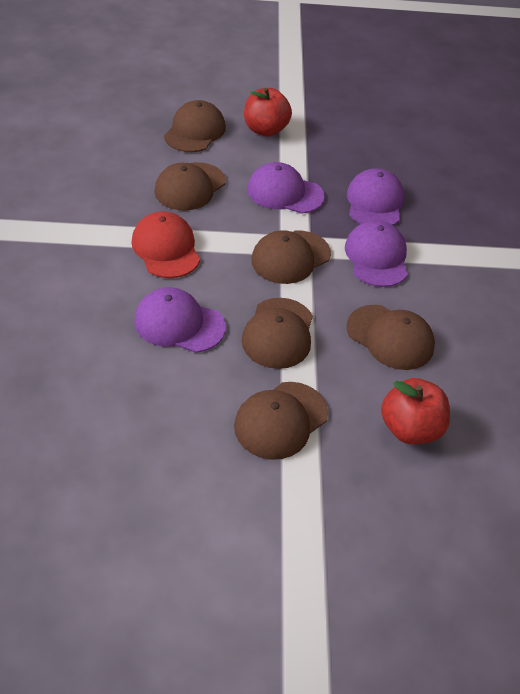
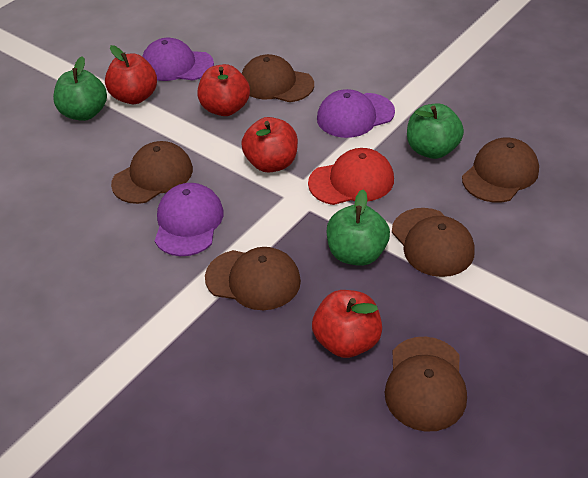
green apple: 0 -> 3
purple cap: 4 -> 3
red apple: 2 -> 4

